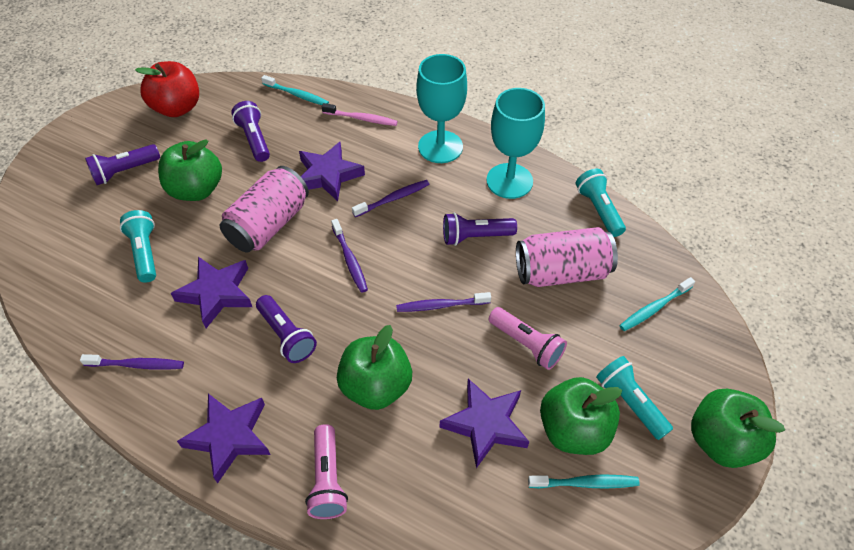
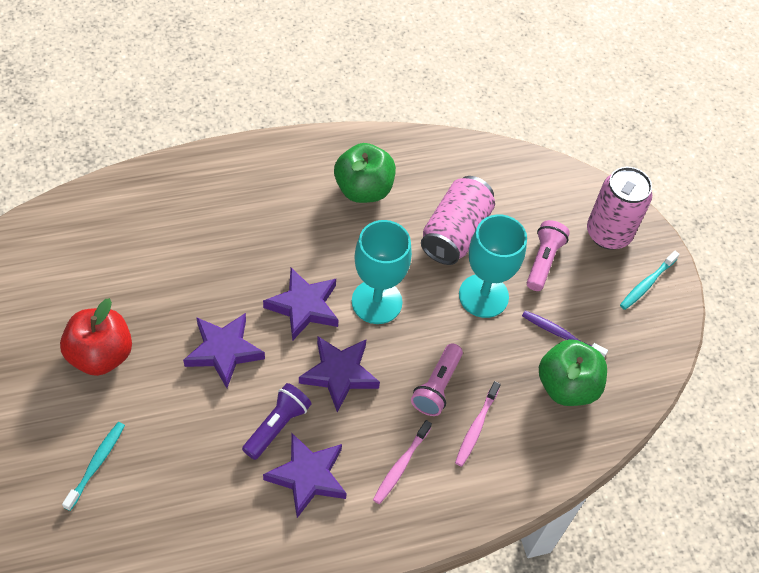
green apple: 4 -> 2
pink toothbrush: 1 -> 2
purple flashlight: 4 -> 1
purple toothbrush: 4 -> 1
turquoise flashlight: 3 -> 0
turquoise toothbrush: 3 -> 2

